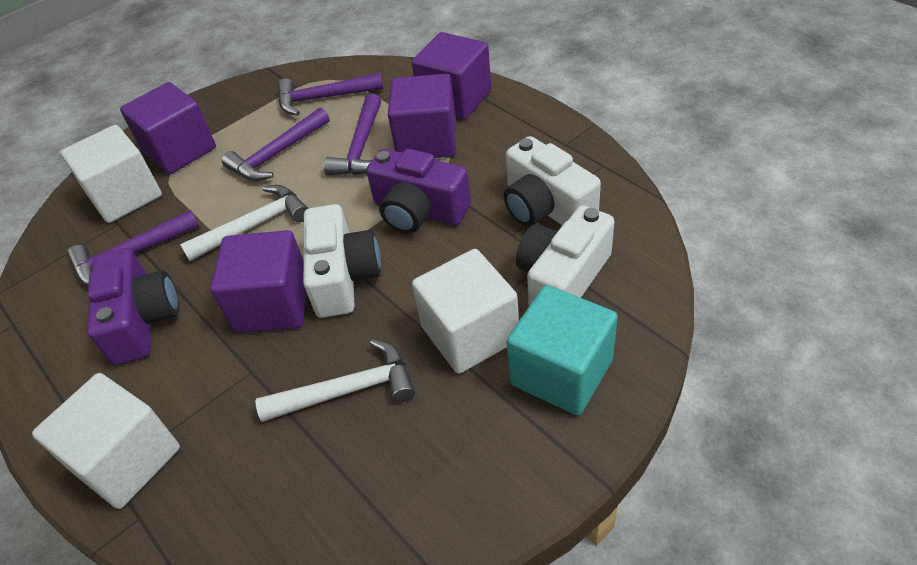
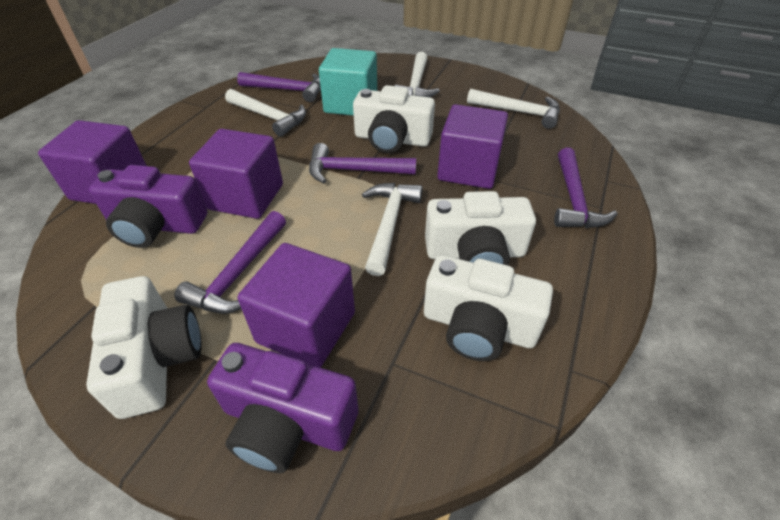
white camera: 3 -> 4
white cube: 3 -> 0
white hammer: 2 -> 4

